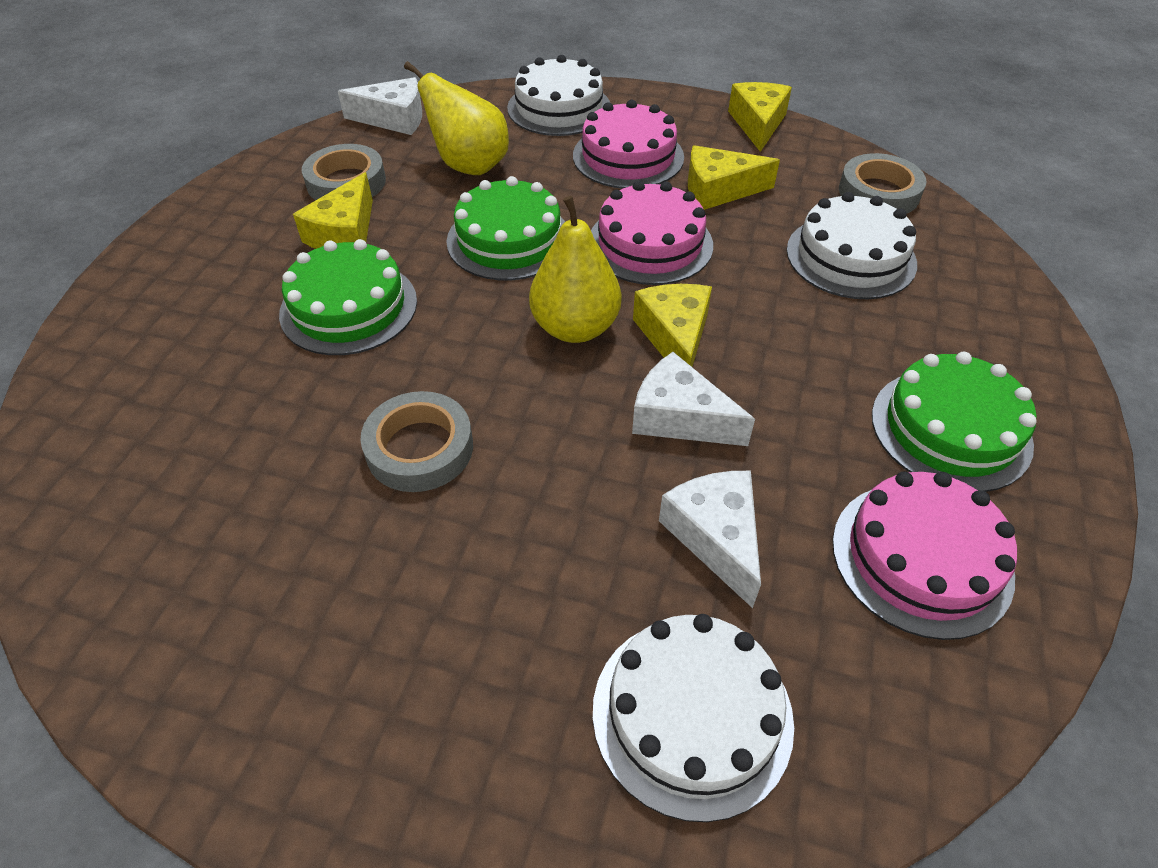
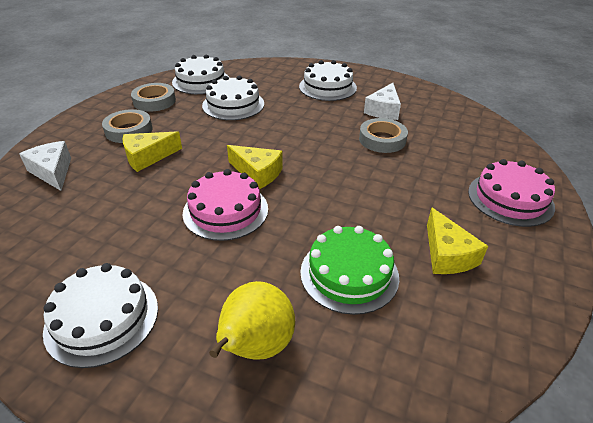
green cake: 3 -> 1
pink cake: 3 -> 2
white cake: 3 -> 4
white cheese: 3 -> 2
yellow cheese: 4 -> 3
yellow pear: 2 -> 1

